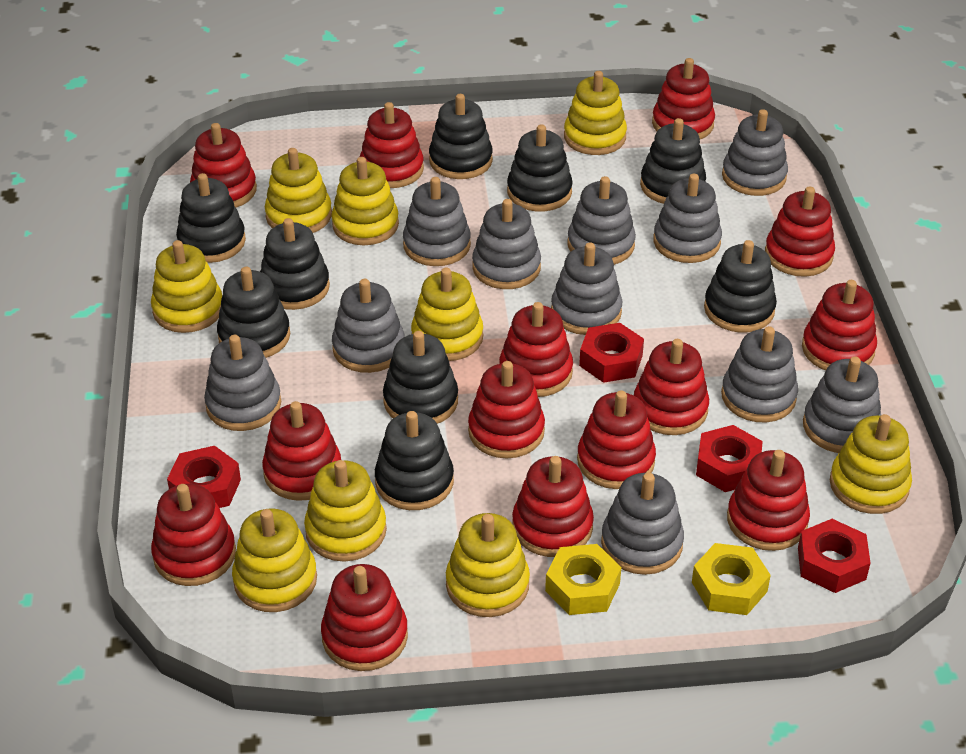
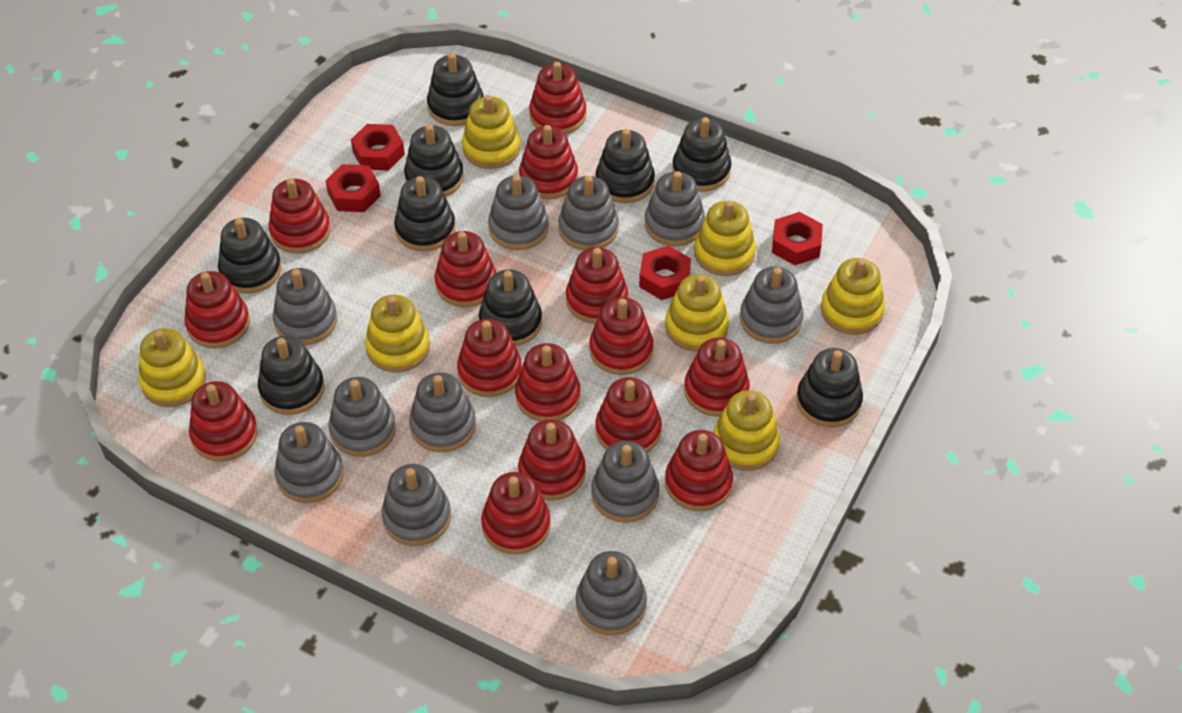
red stacking toy: 14 -> 15
yellow nut: 2 -> 0
yellow stacking toy: 9 -> 7

